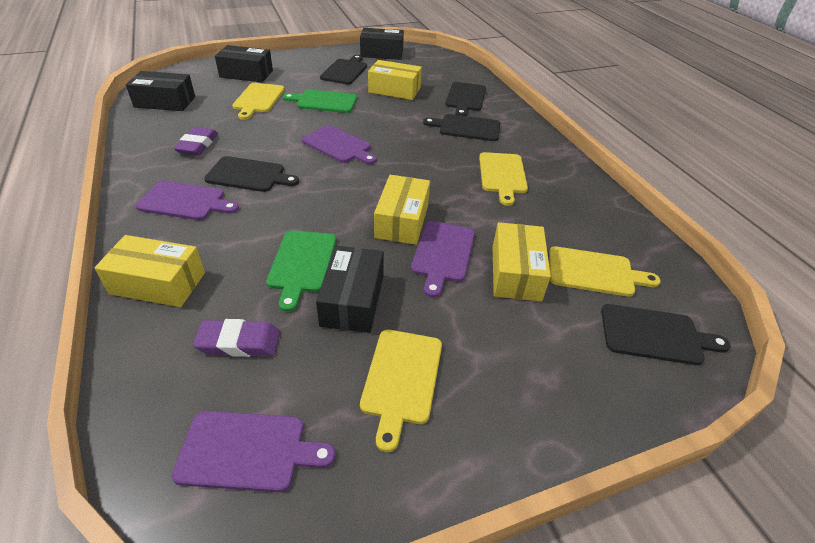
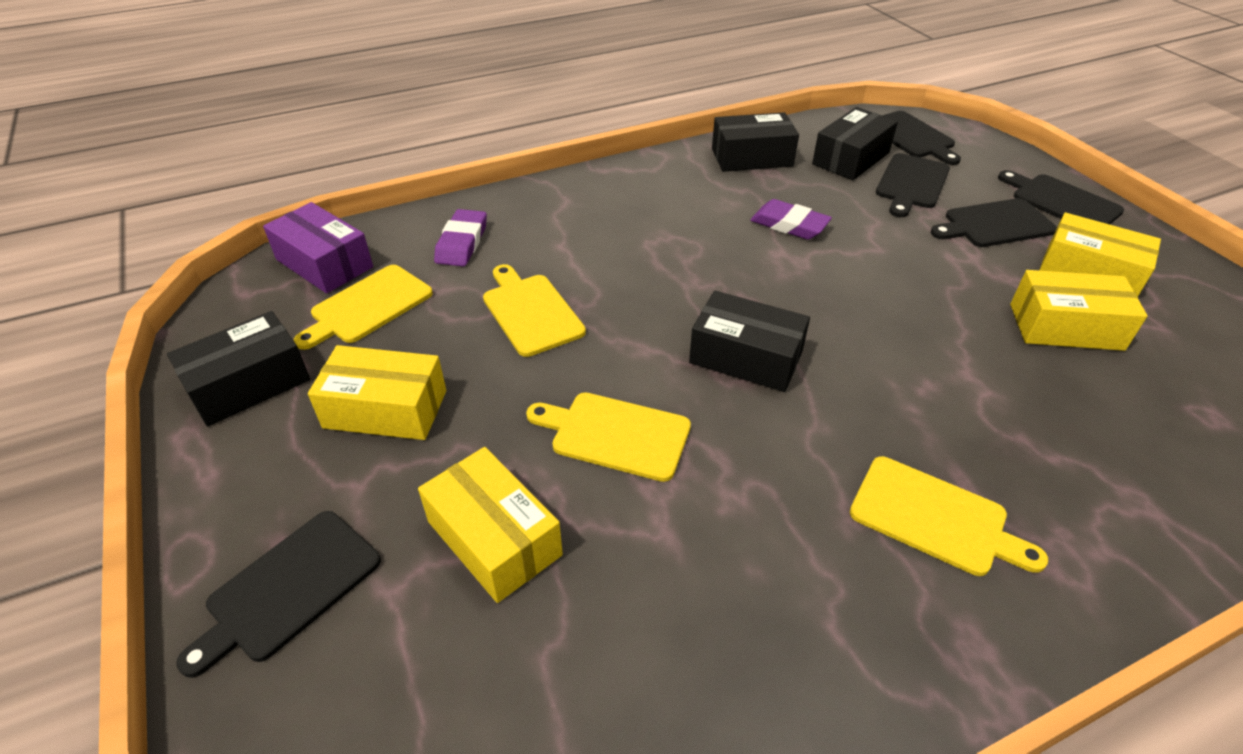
green cutting board: 2 -> 0
purple box: 0 -> 1
purple cutting board: 4 -> 0

